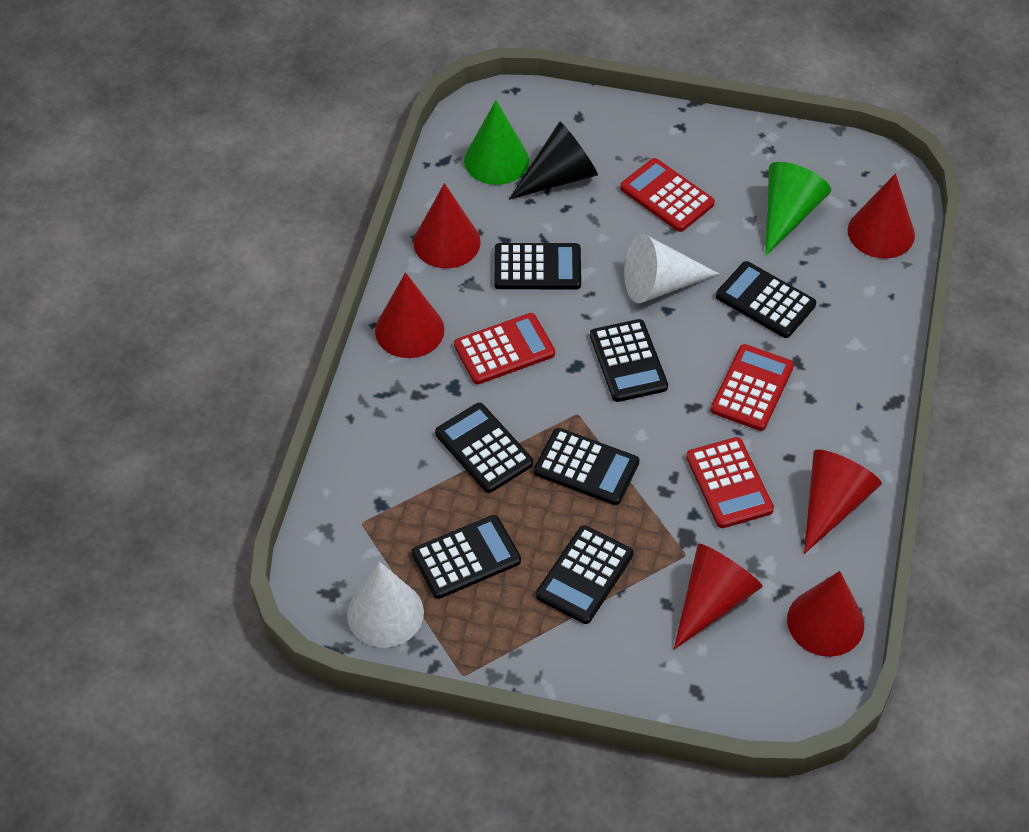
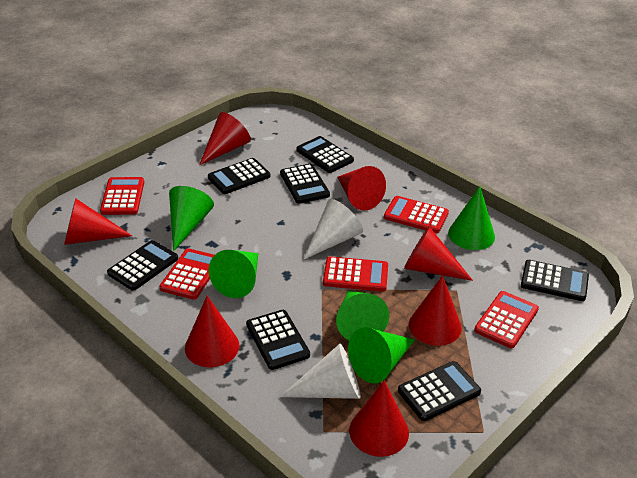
black cone: 1 -> 0
green cone: 2 -> 5
red calculator: 4 -> 5
red cone: 6 -> 7

